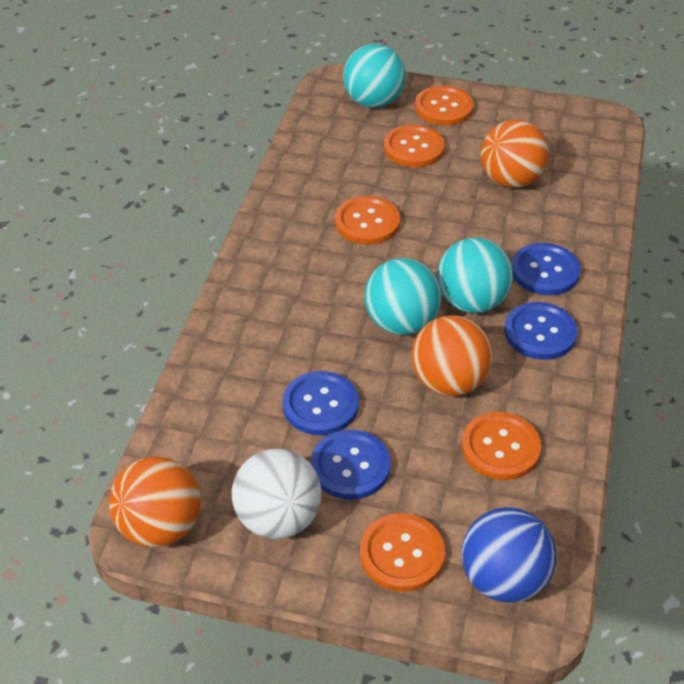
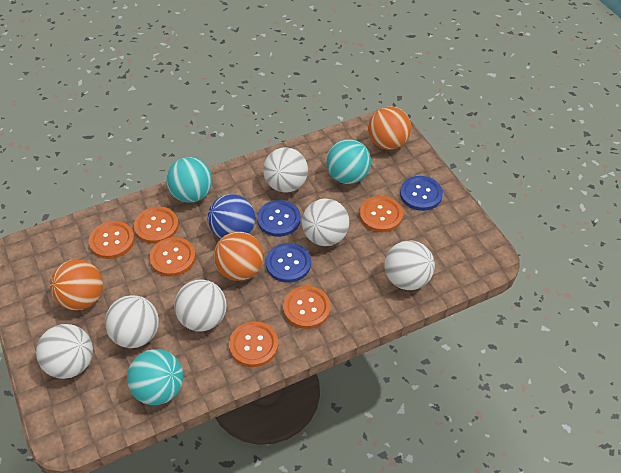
blue button: 4 -> 3
orange button: 5 -> 6
white ball: 1 -> 6

